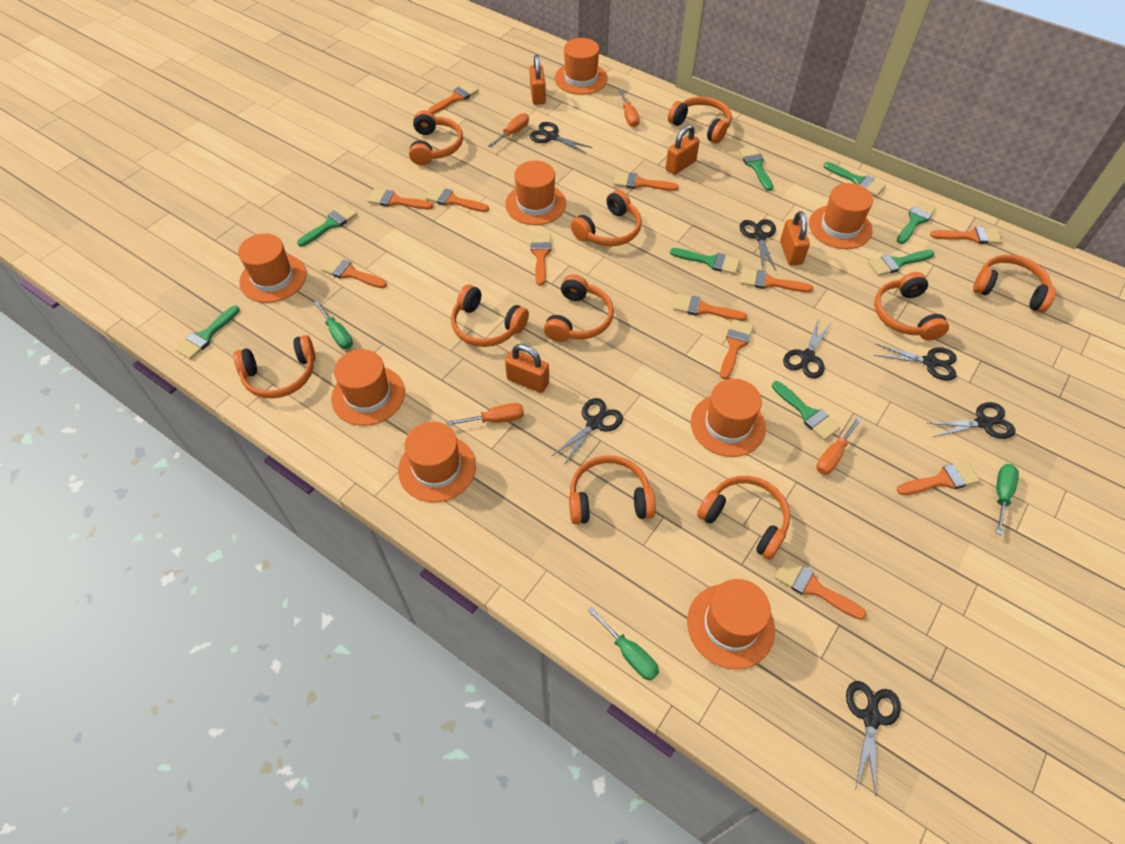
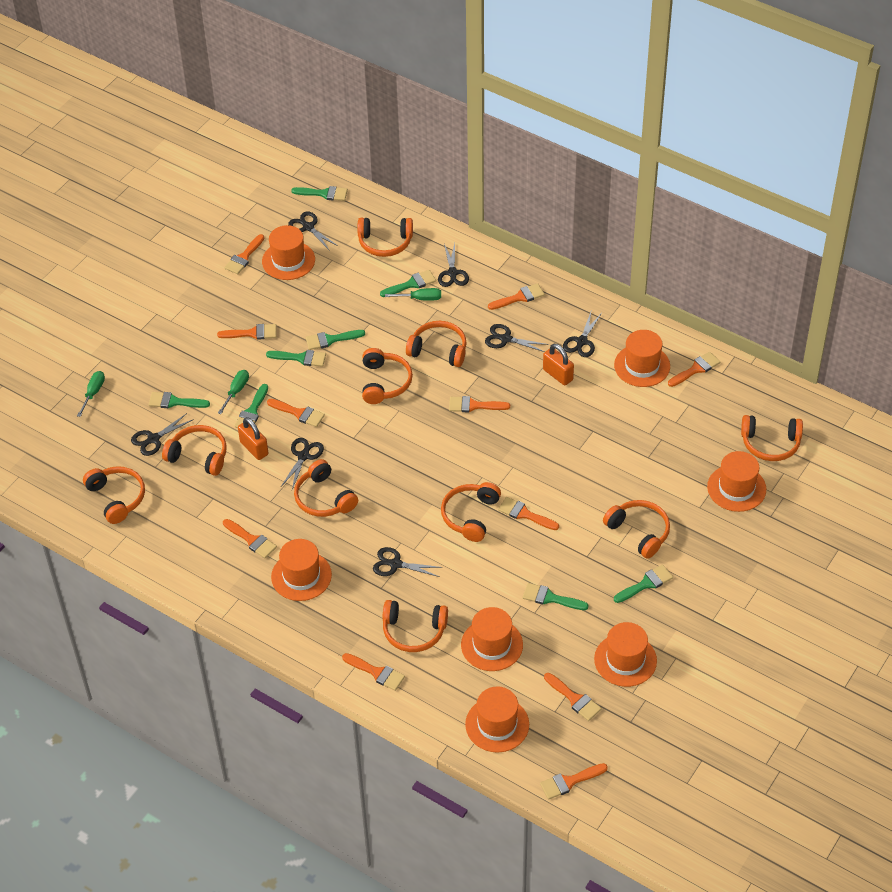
orange brush: 12 -> 11
orange hat: 8 -> 7
orange padlock: 4 -> 2
orange screwdriver: 4 -> 0

